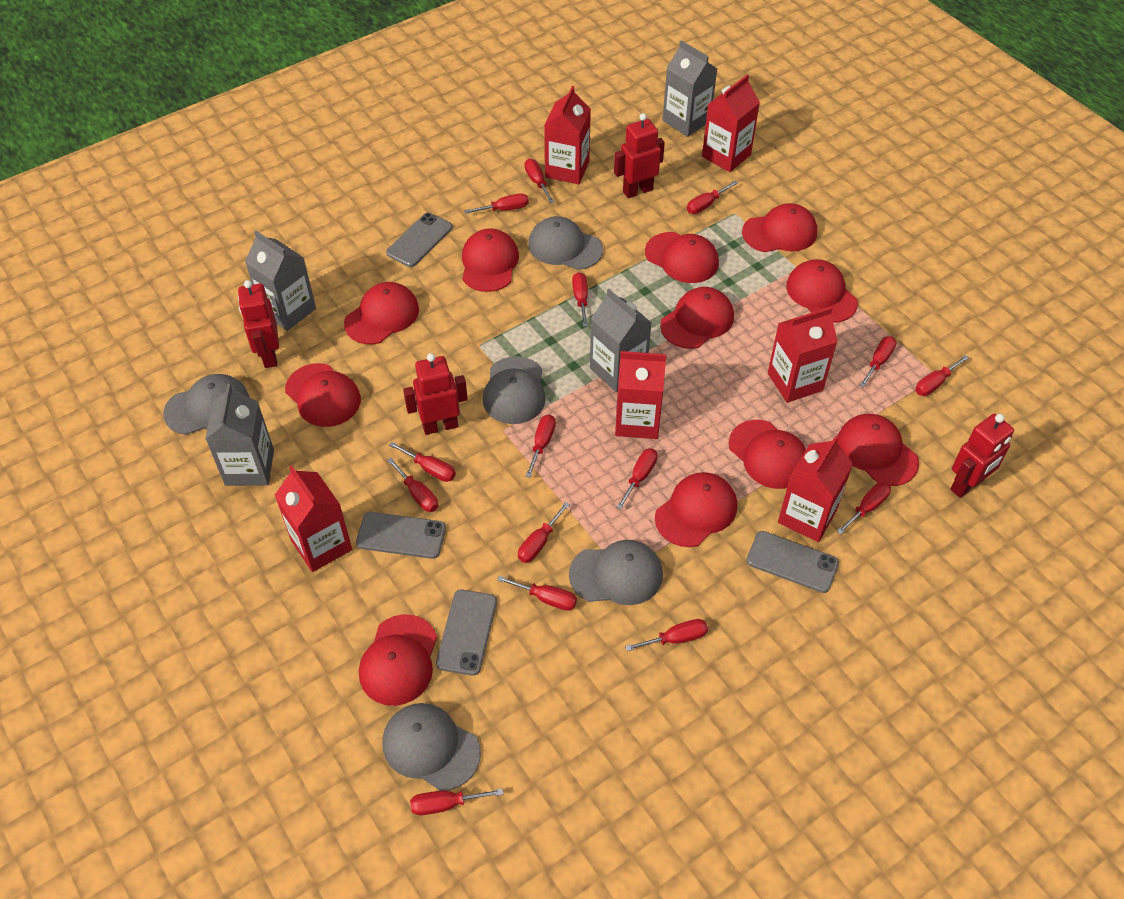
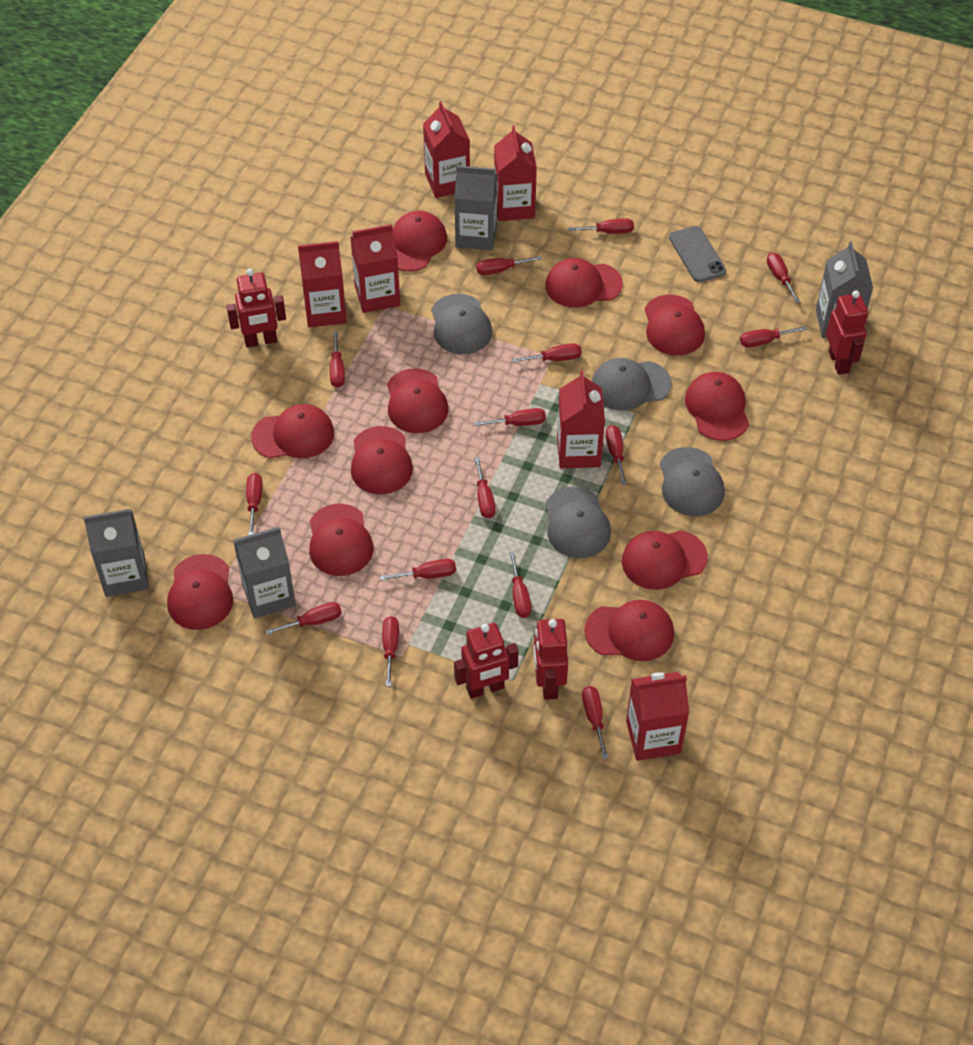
grey cap: 5 -> 4
grey phone: 4 -> 1

